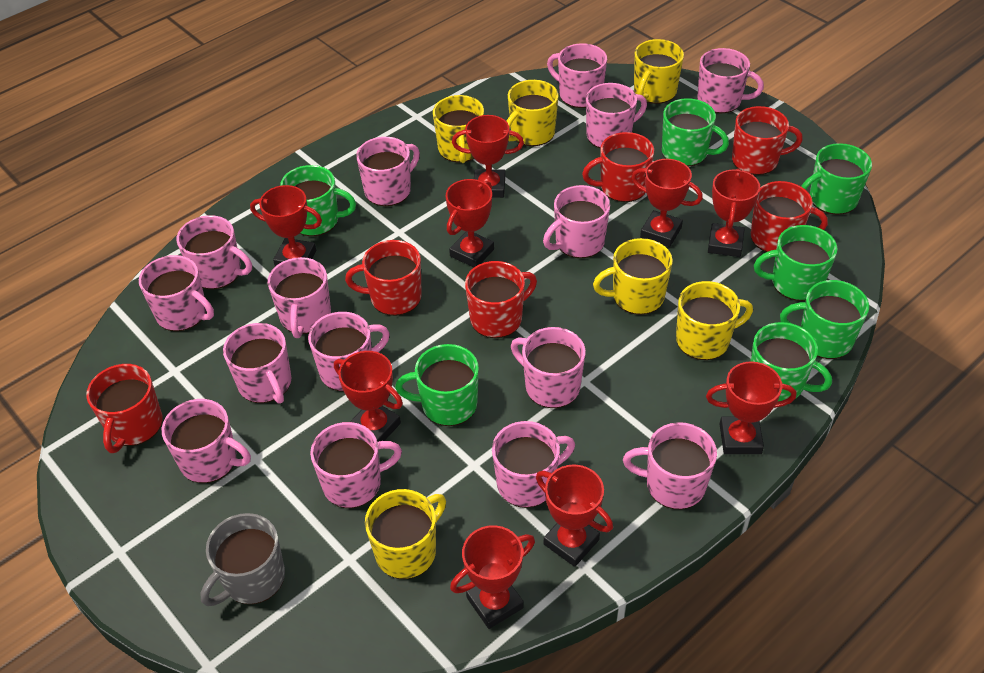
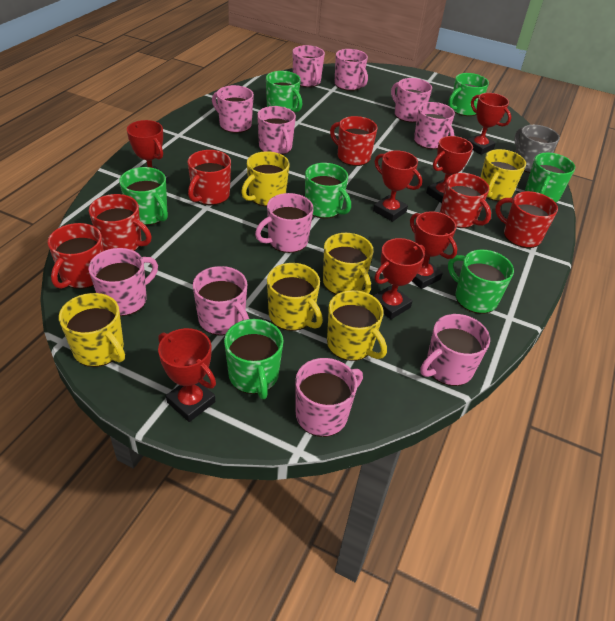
pink mug: 15 -> 11
red trophy: 9 -> 7

